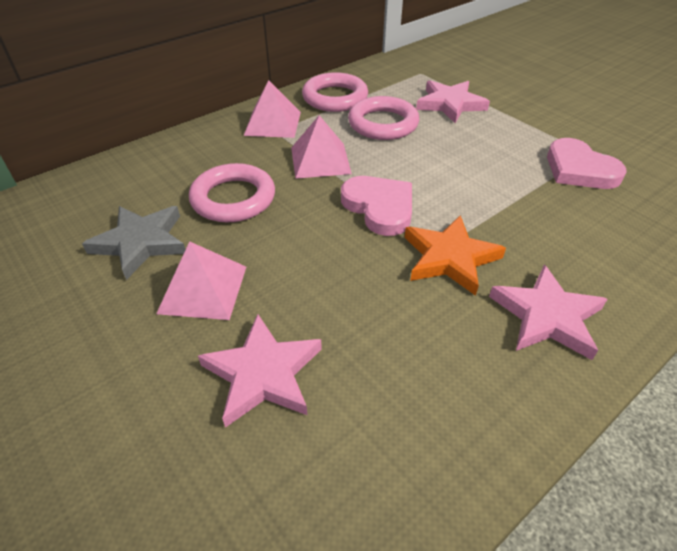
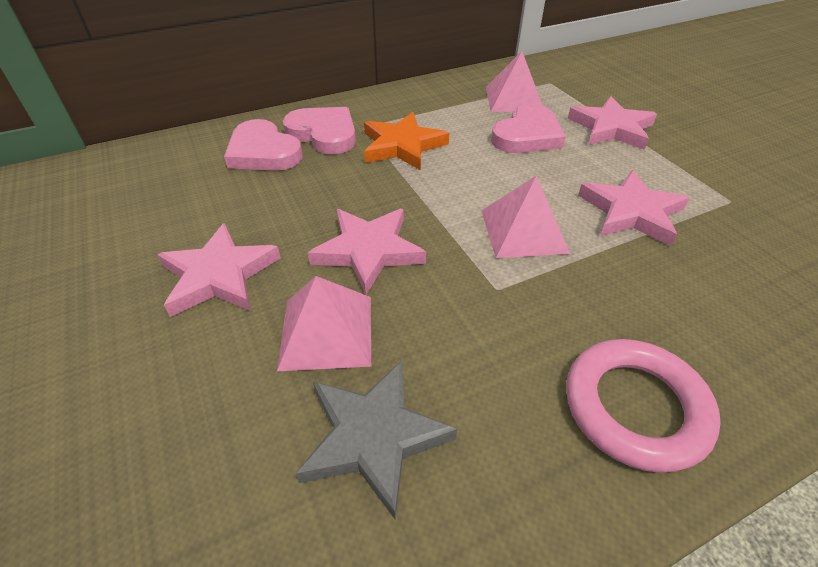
pink heart: 2 -> 3
pink ring: 3 -> 1
pink star: 3 -> 4

